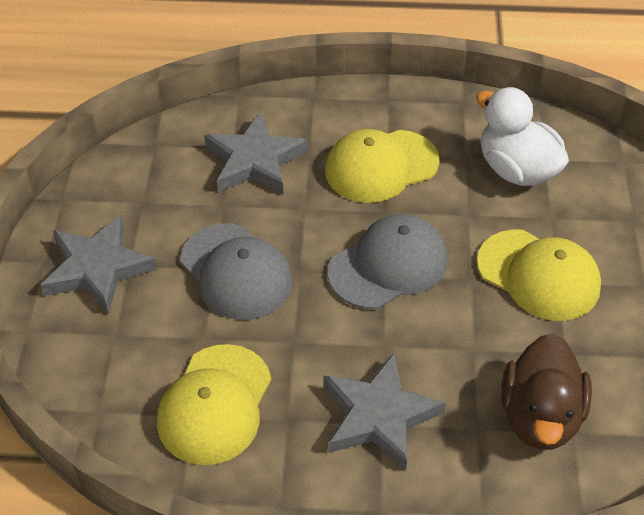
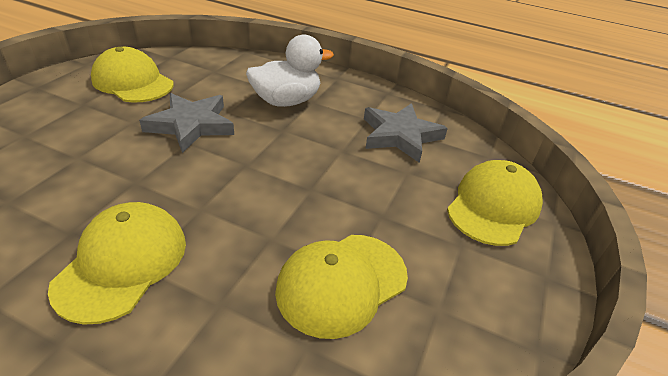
brown duck: 1 -> 0
grey cap: 2 -> 0
grey star: 3 -> 2
yellow cap: 3 -> 4

